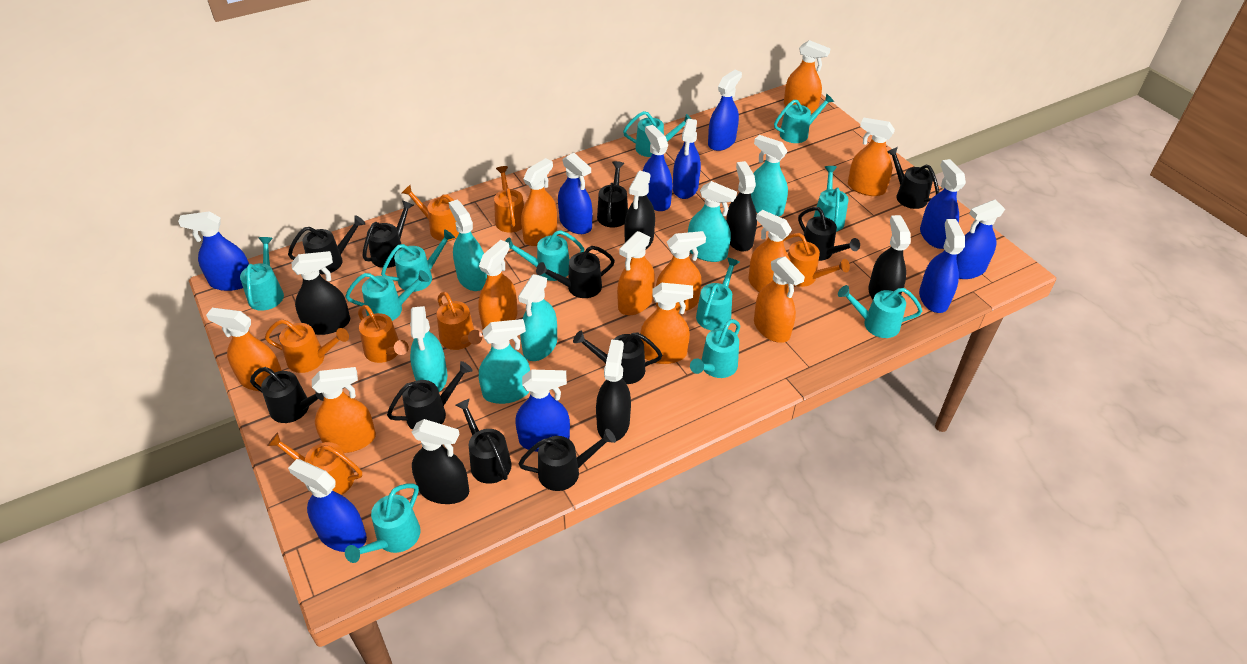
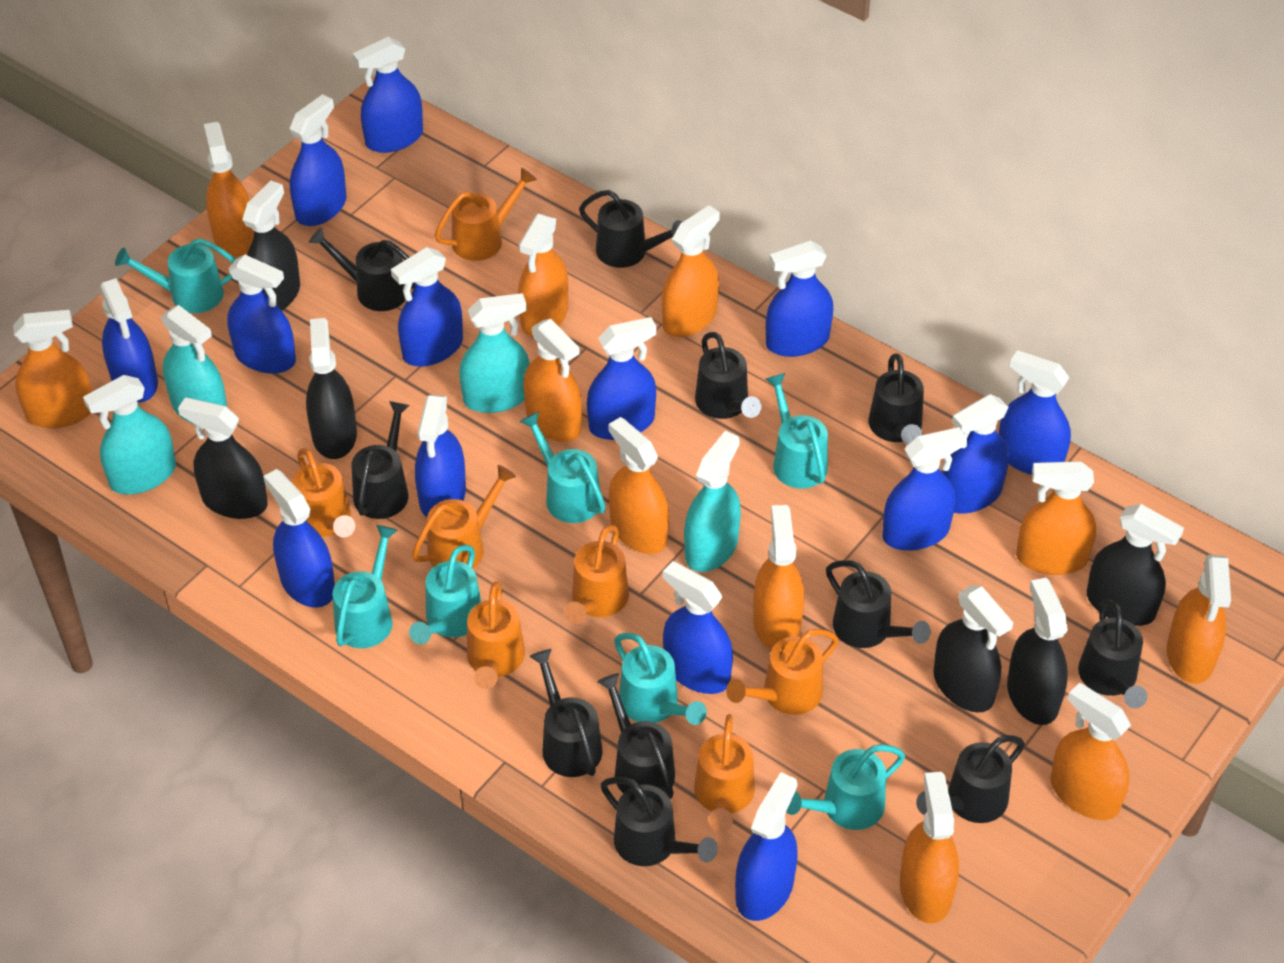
blue spray bottle: 10 -> 14
turquoise spray bottle: 6 -> 4
turquoise watering can: 11 -> 7

